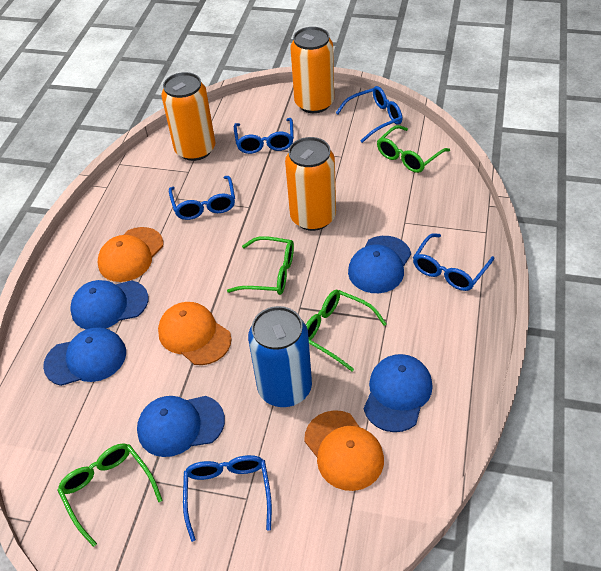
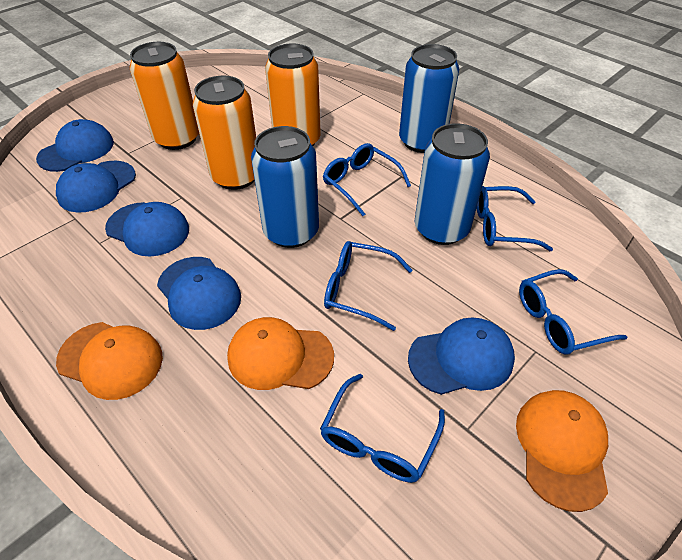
blue can: 1 -> 3
green glasses: 4 -> 0

